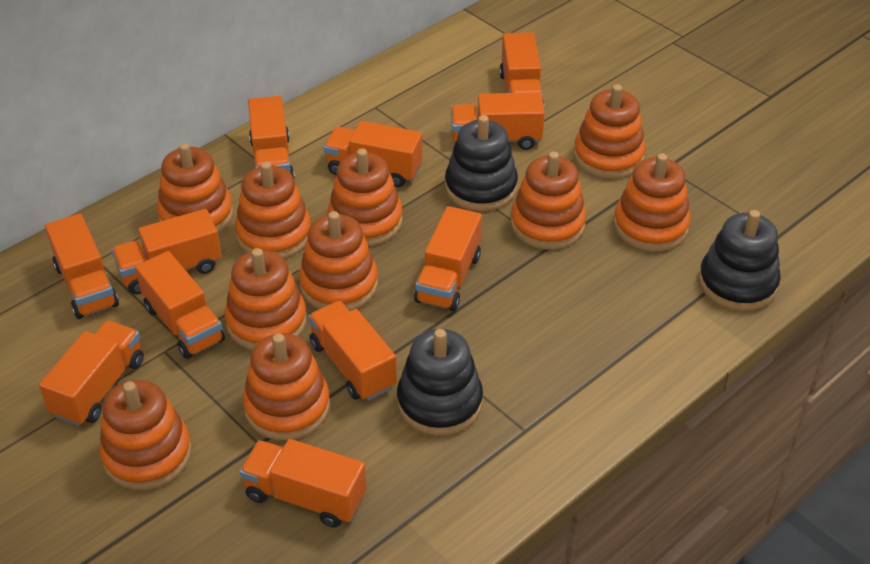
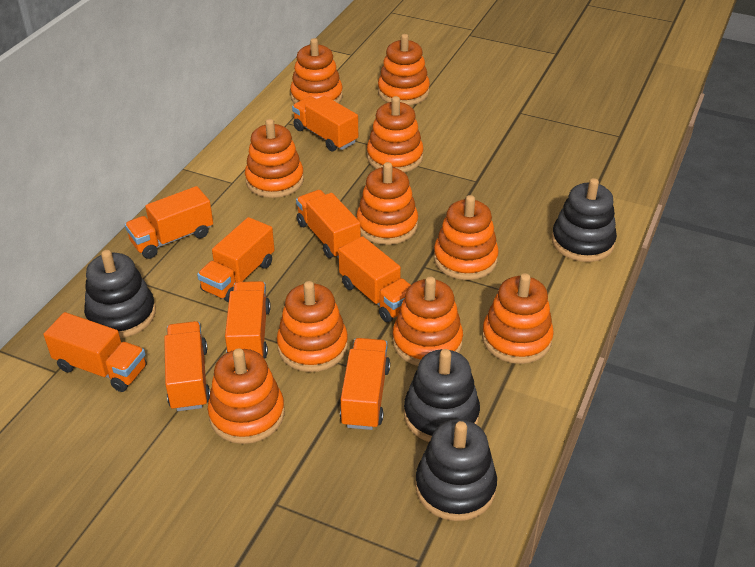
black stacking toy: 3 -> 4
orange truck: 11 -> 9

